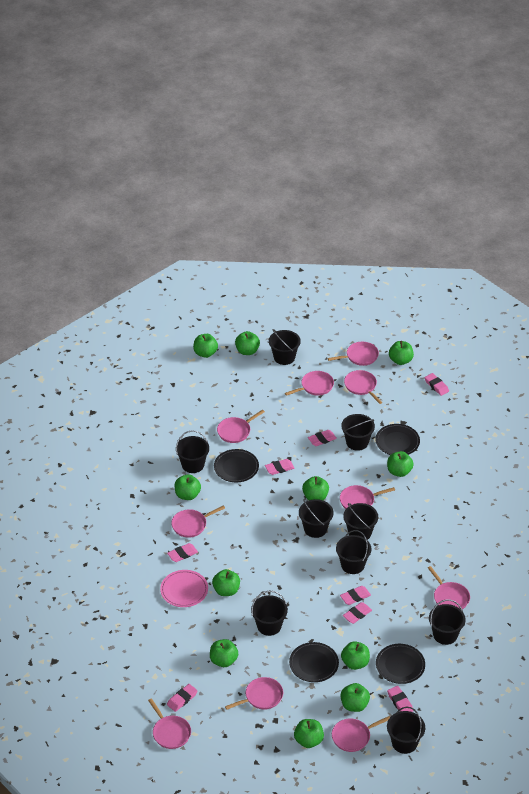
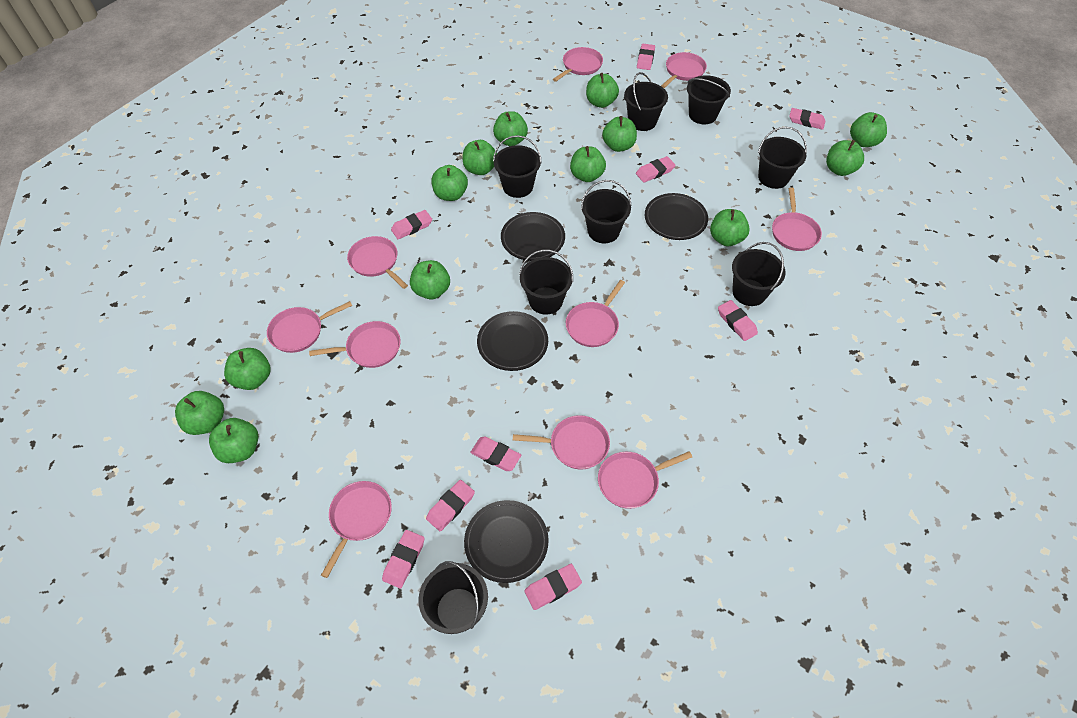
black bucket: 9 -> 8
green apple: 11 -> 13
pink eraser: 8 -> 9
pink plate: 1 -> 0

